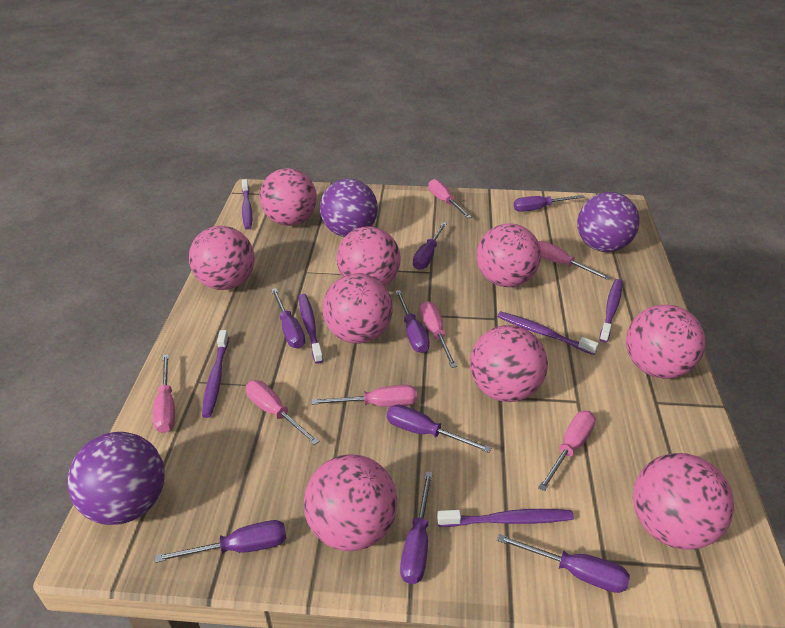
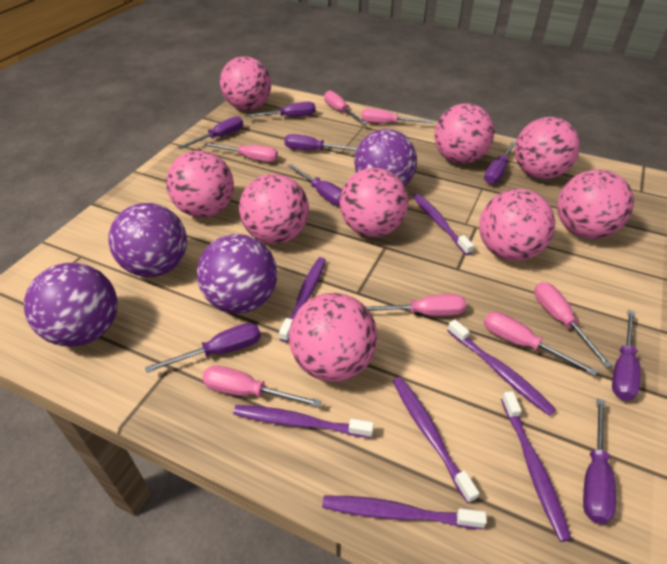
purple ball: 3 -> 4
purple toothbrush: 6 -> 7

